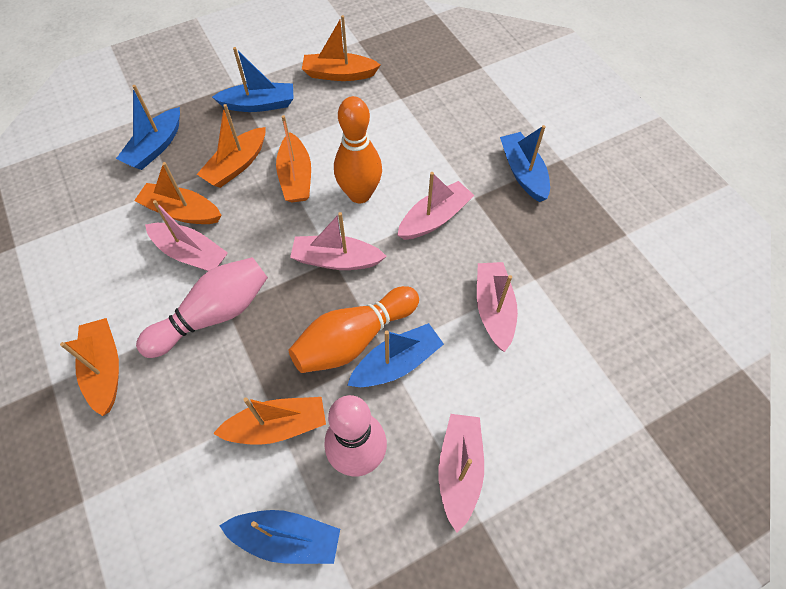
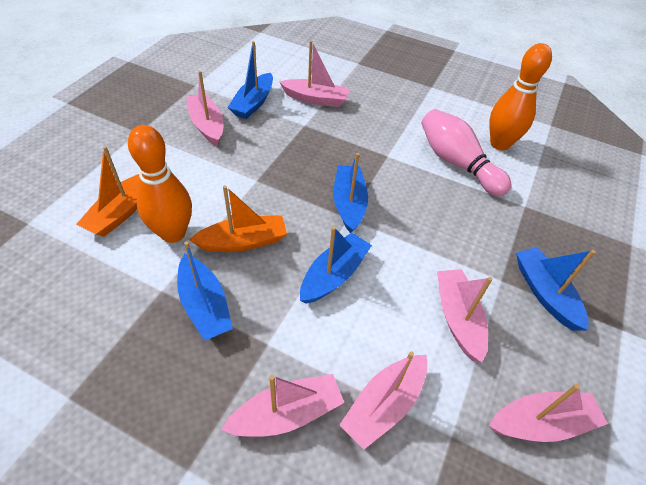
orange boat: 6 -> 2
pink boat: 5 -> 6
pink bowling pin: 2 -> 1

